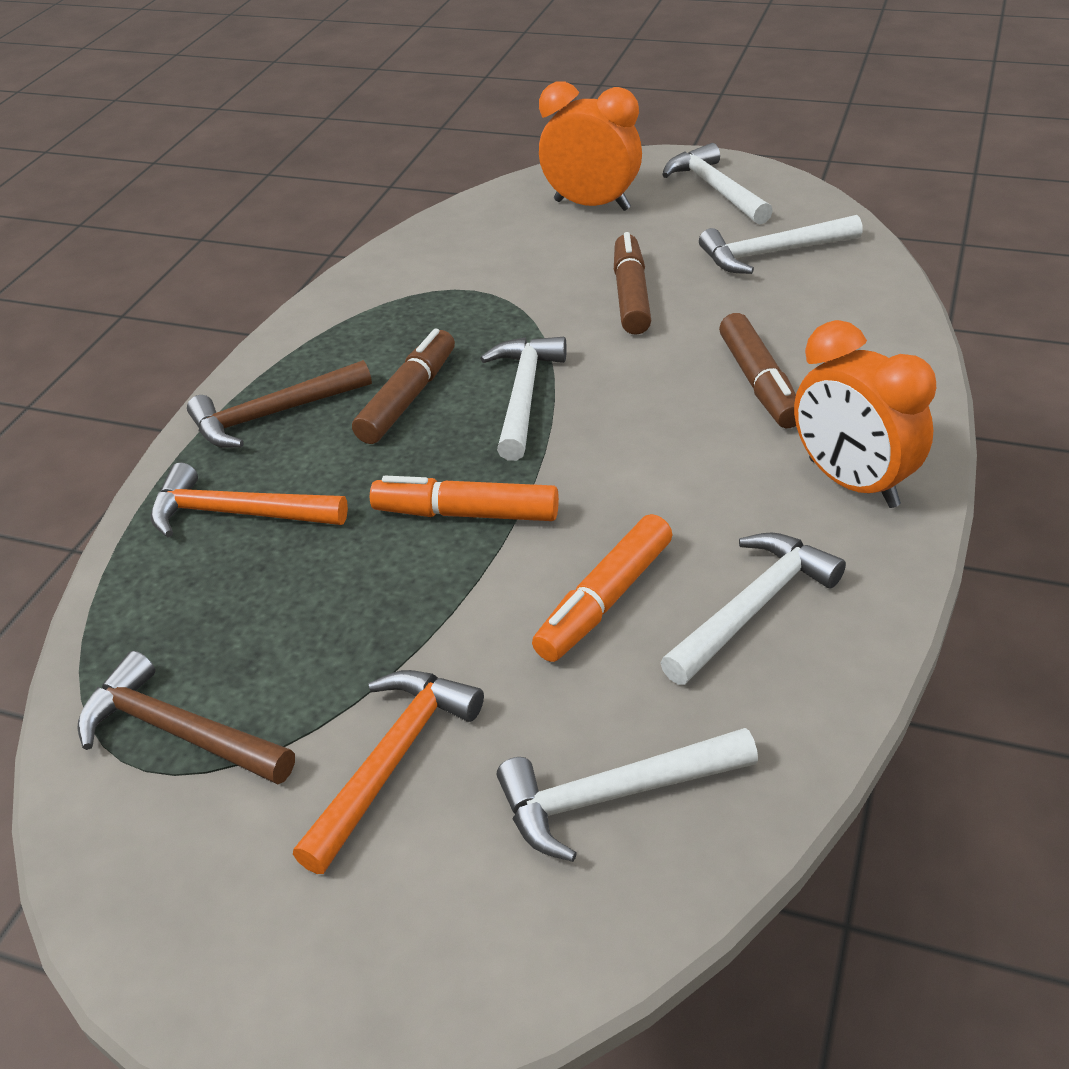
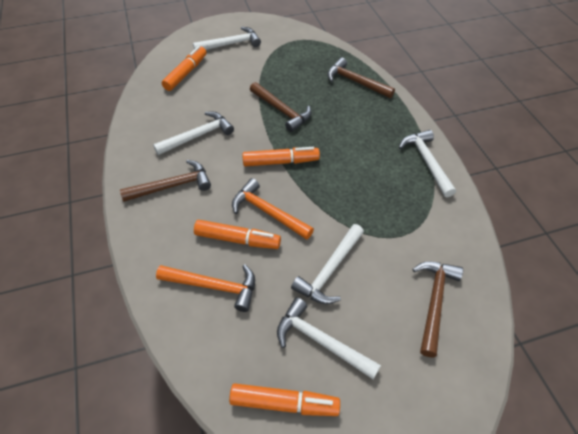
brown hammer: 2 -> 4
brown marker: 3 -> 0
orange clock: 2 -> 0
orange marker: 2 -> 4

